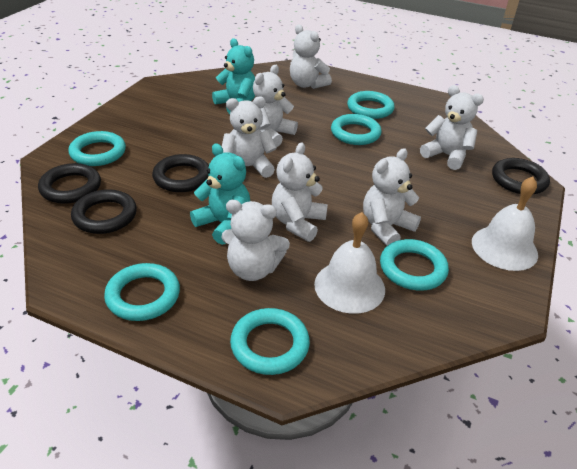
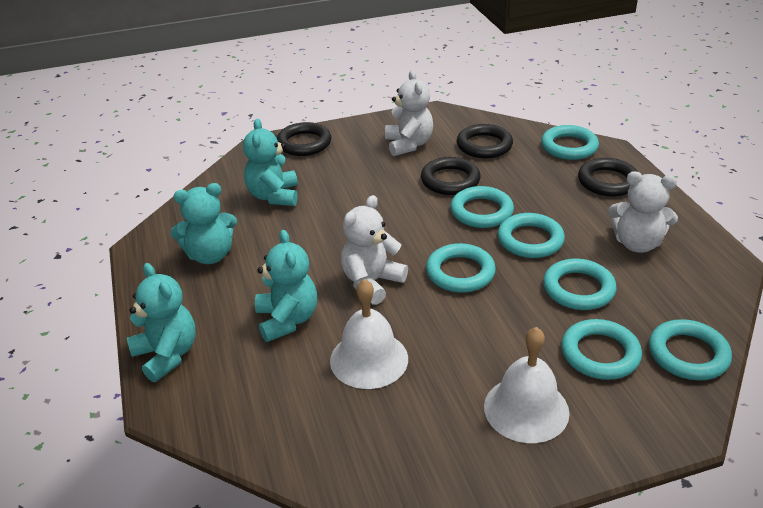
turquoise ring: 6 -> 7
turquoise teddy bear: 2 -> 4
white teddy bear: 7 -> 3

